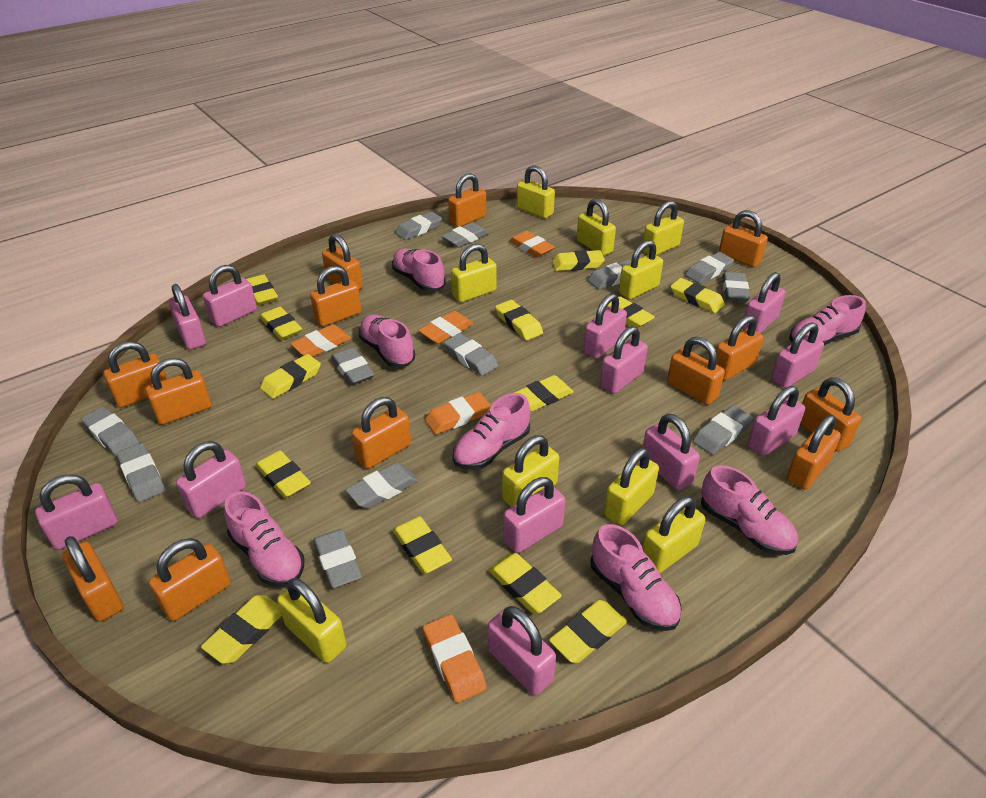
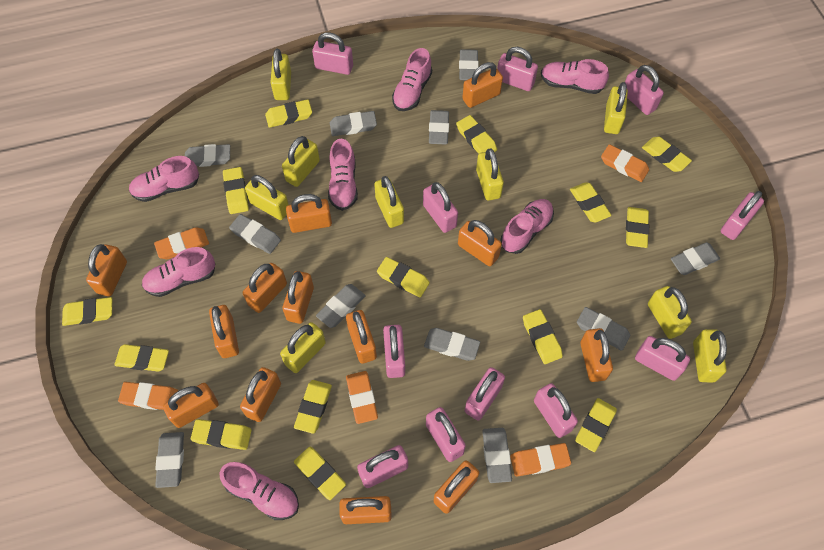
grey eraser: 12 -> 11
pink padlock: 12 -> 11
yellow eraser: 13 -> 14

